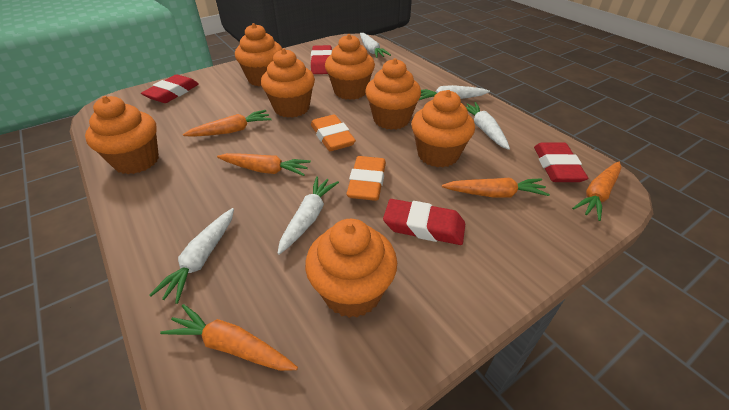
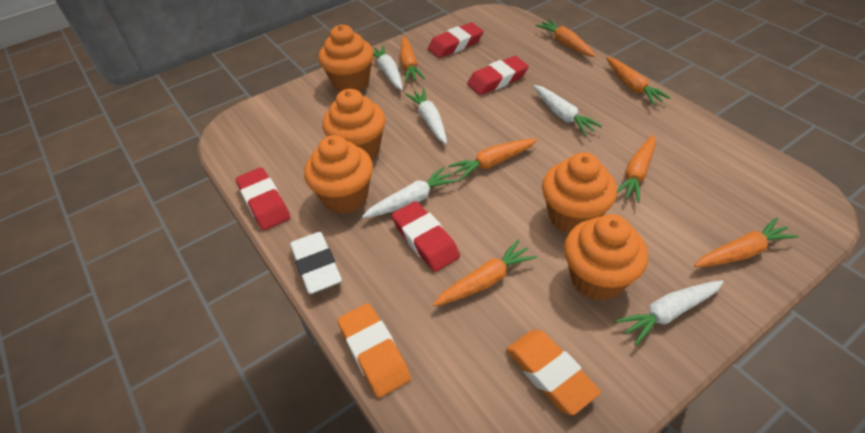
orange carrot: 5 -> 7
orange cupcake: 7 -> 5
white eraser: 0 -> 1

